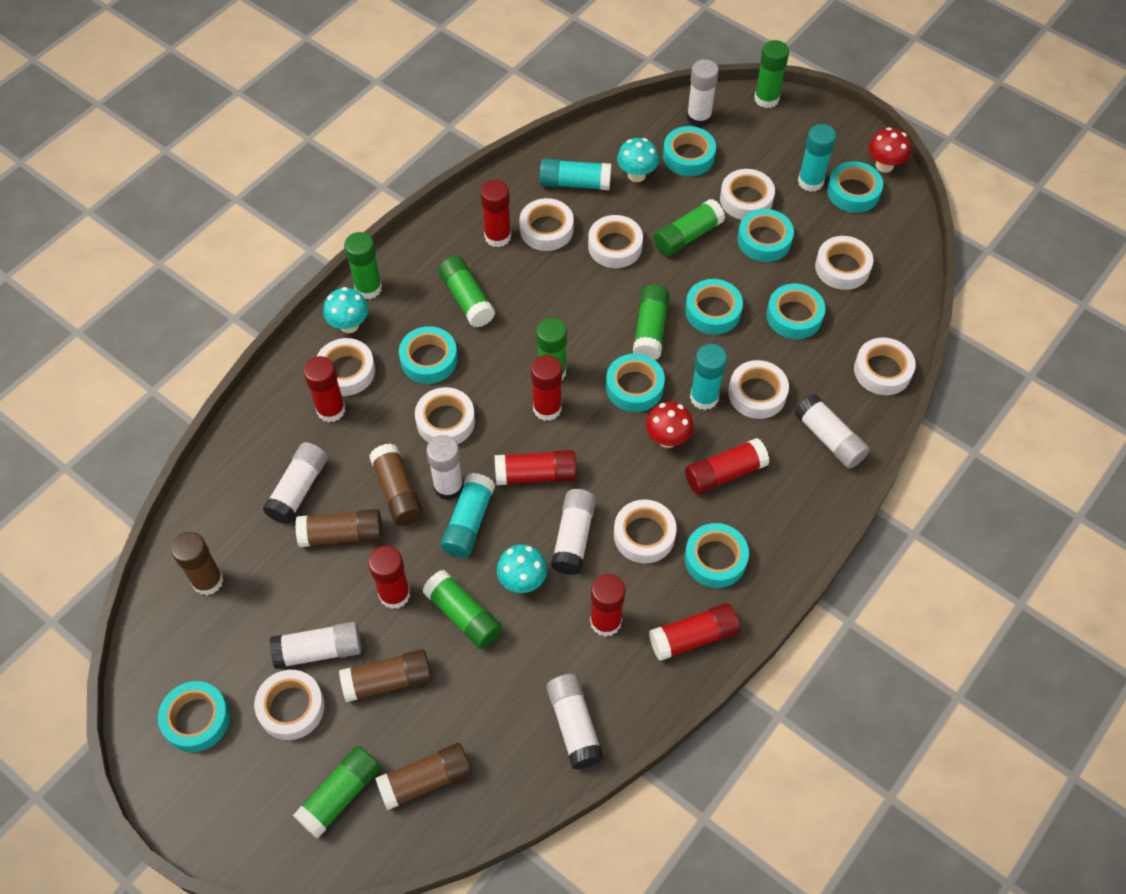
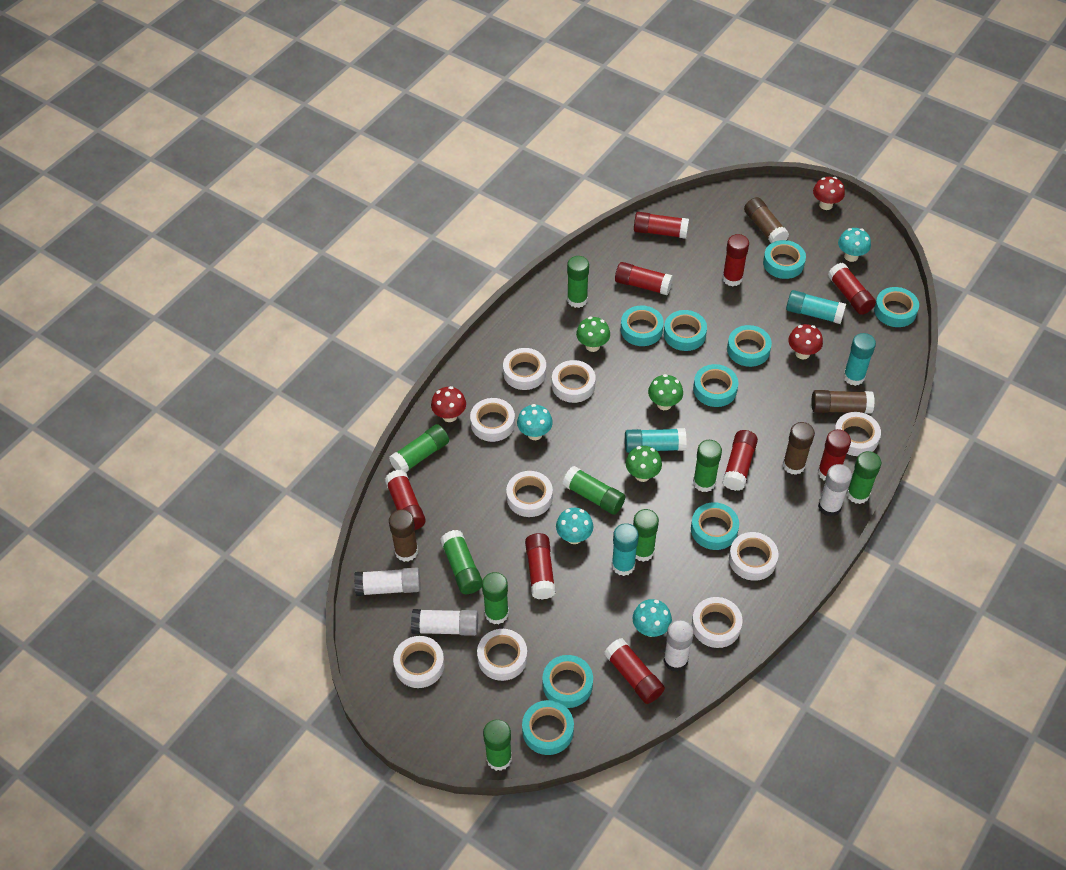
brown glue stick: 5 -> 4
green glue stick: 8 -> 9
green mushroom: 0 -> 3
red glue stick: 8 -> 9
red mushroom: 2 -> 3
turquoise mushroom: 3 -> 4
white glue stick: 7 -> 4
white tape: 10 -> 9

